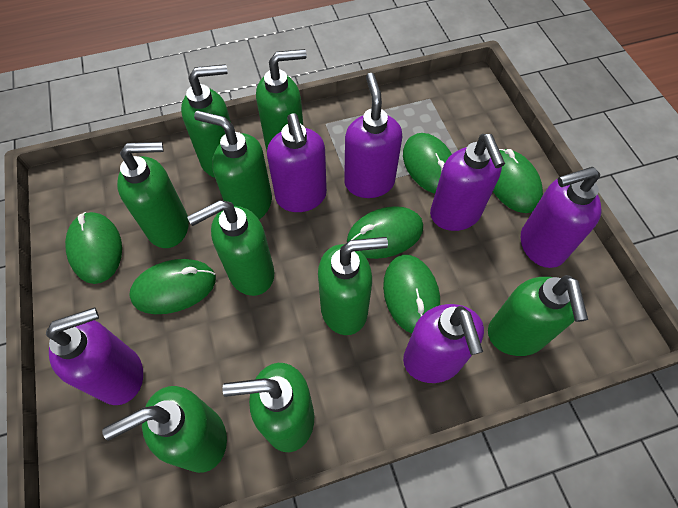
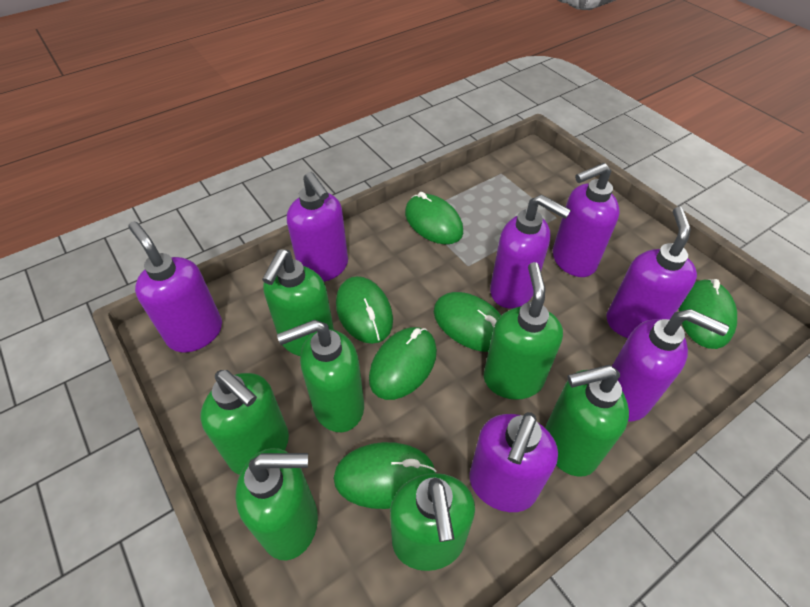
green soap dispenser: 9 -> 7
purple soap dispenser: 6 -> 7

